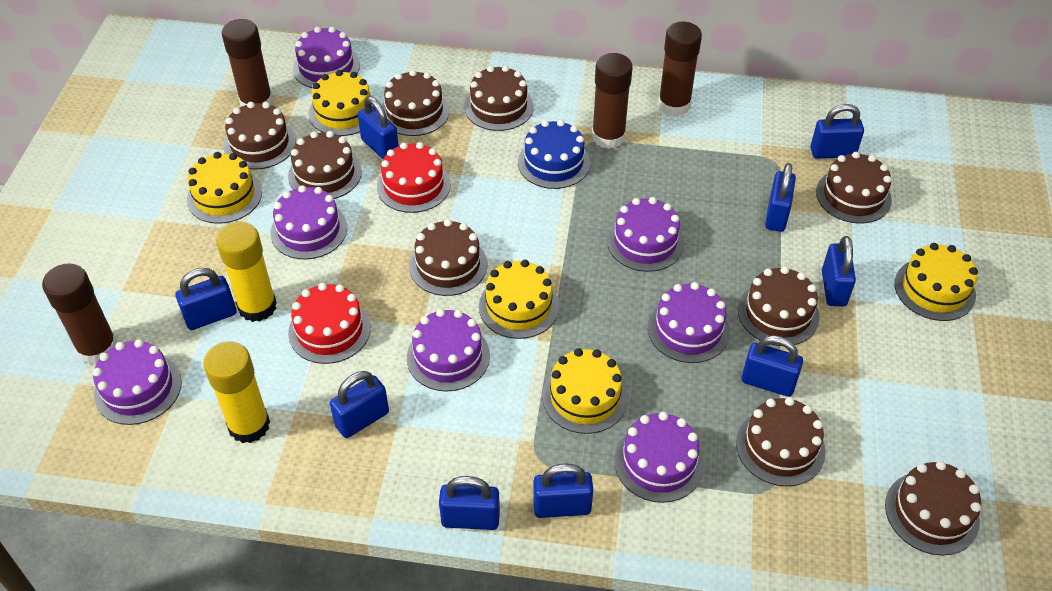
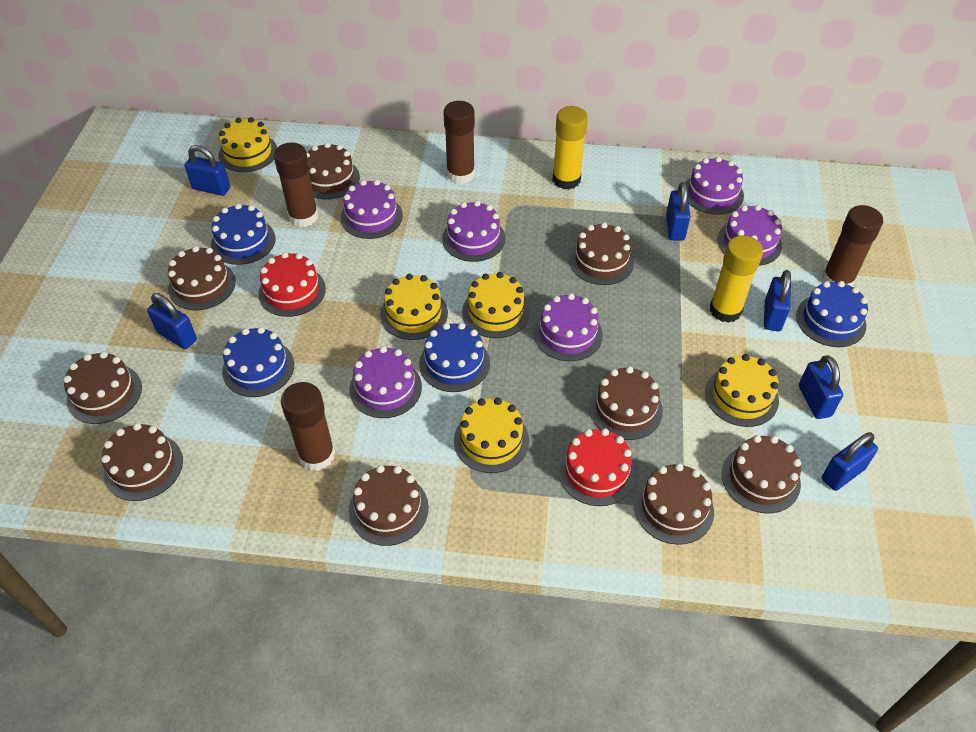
blue cake: 1 -> 4
blue padlock: 9 -> 6
purple cake: 7 -> 6

